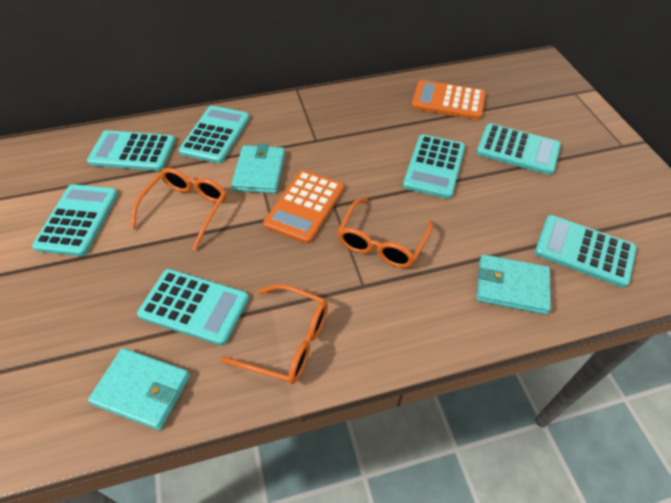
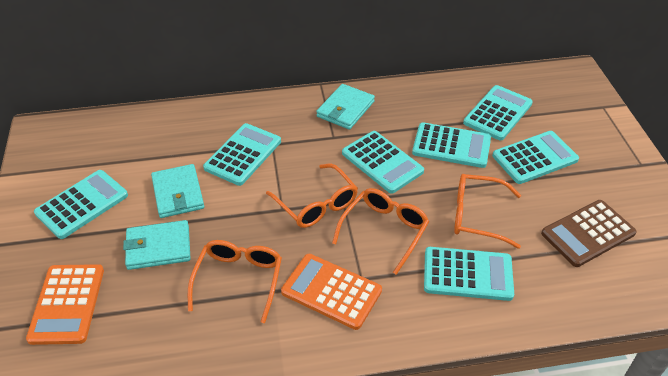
brown calculator: 0 -> 1
orange glasses: 3 -> 4

